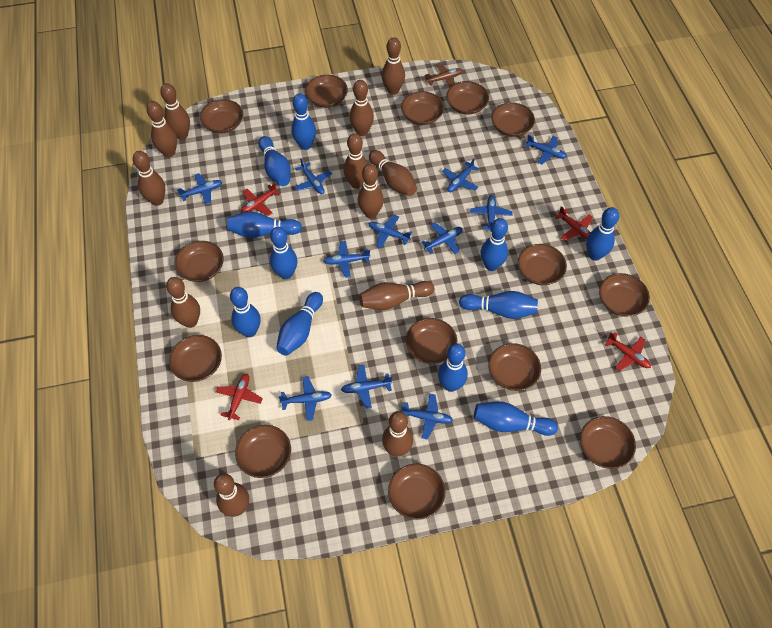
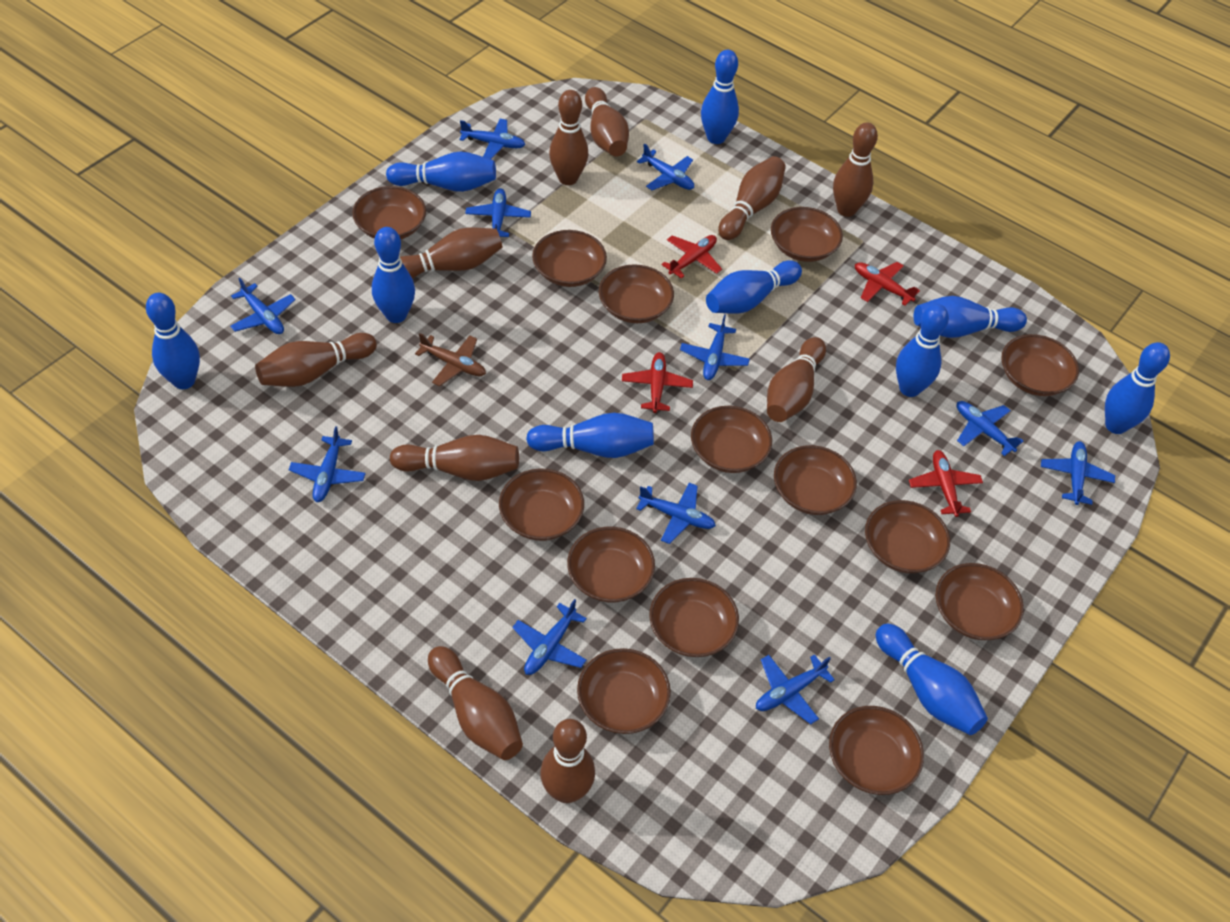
blue bowling pin: 11 -> 10
brown bowling pin: 12 -> 10

